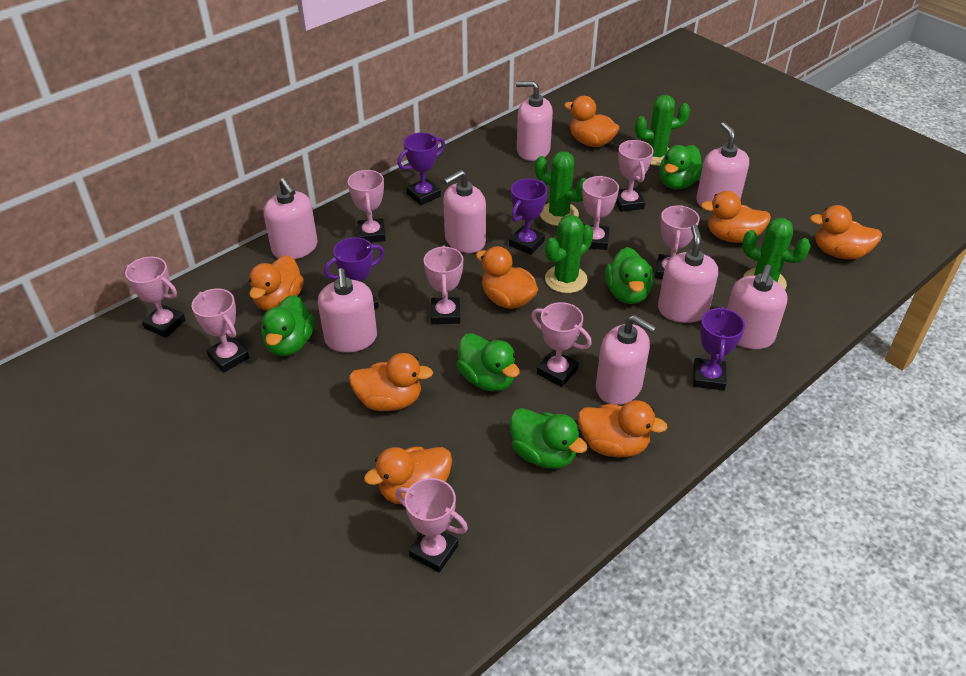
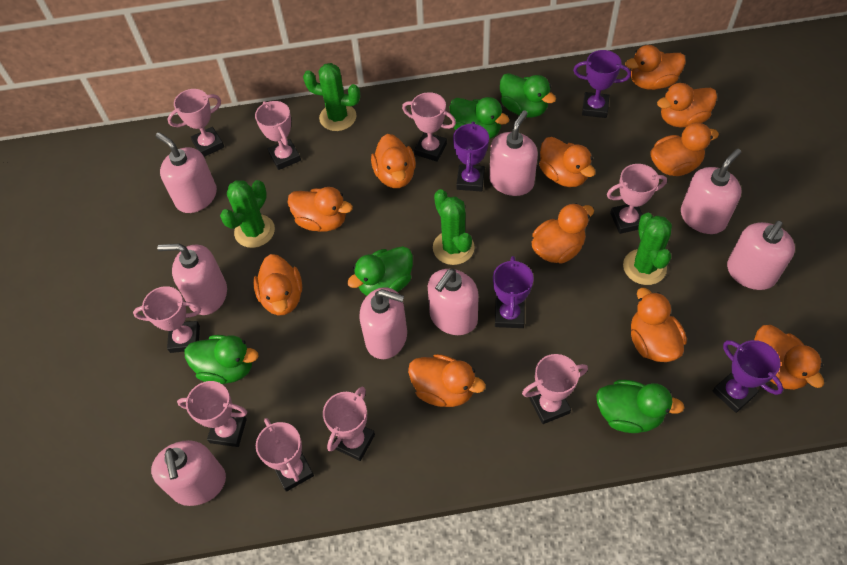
orange duck: 8 -> 11

